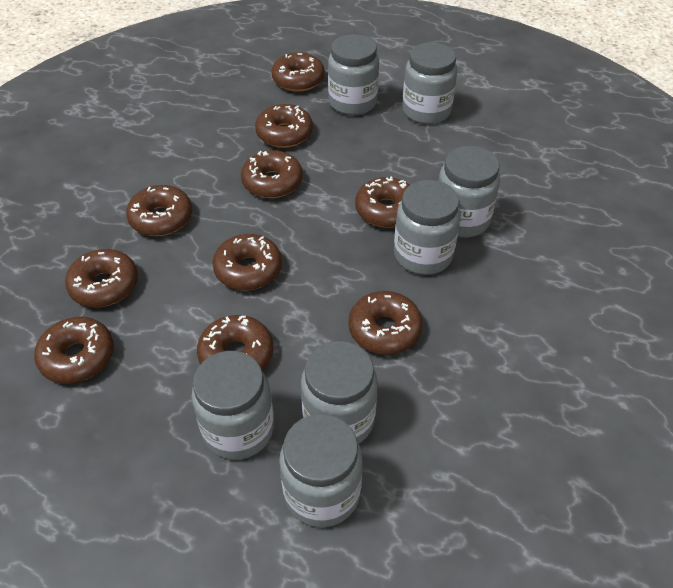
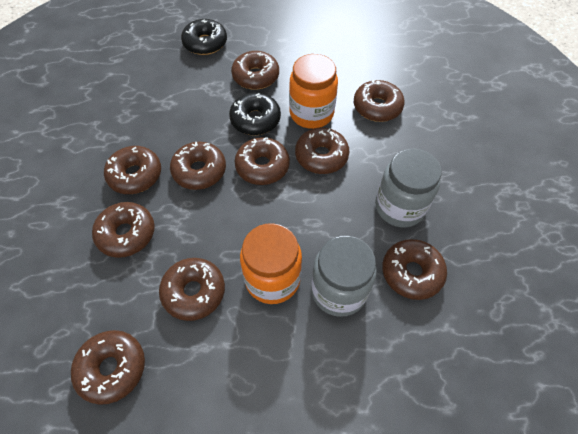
black donut: 0 -> 2
grey jar: 7 -> 2
orange jar: 0 -> 2

